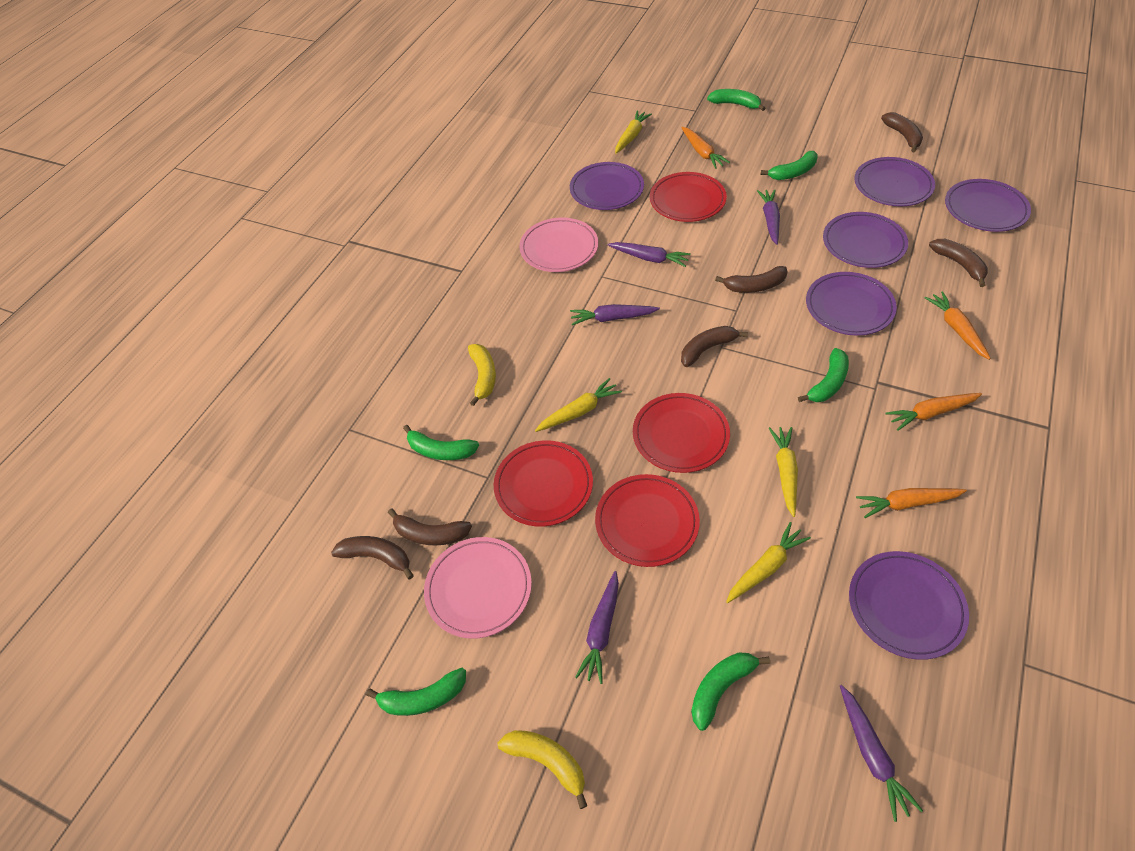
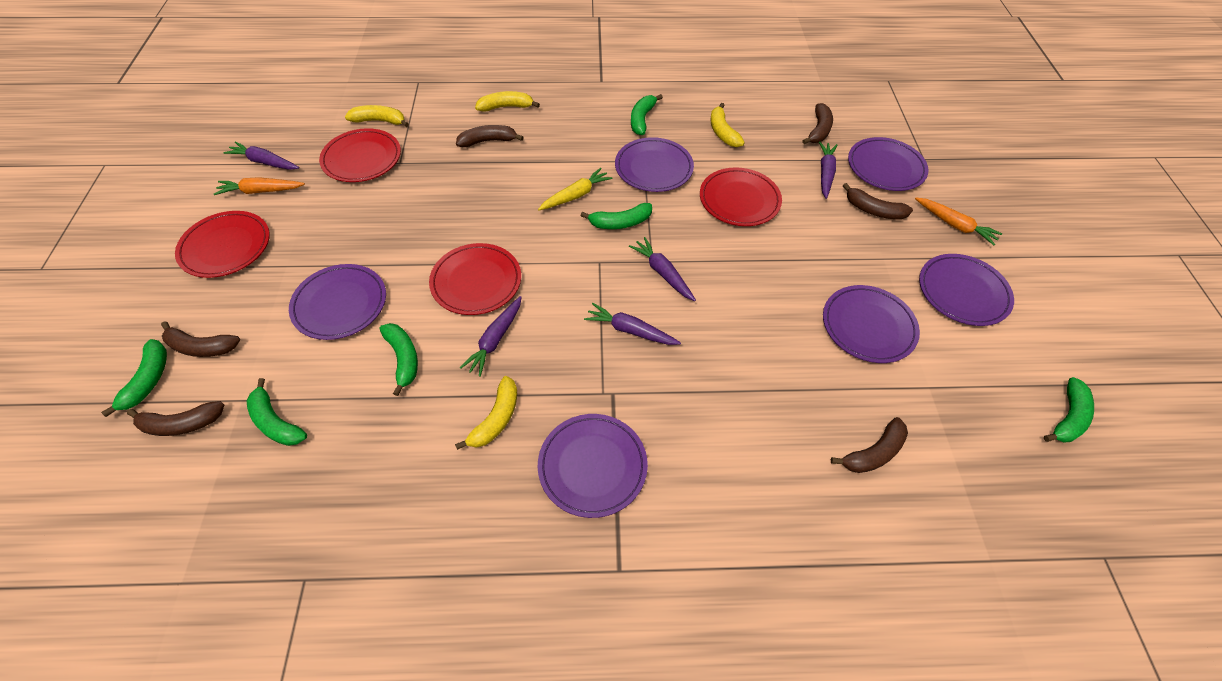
orange carrot: 4 -> 2
pink plate: 2 -> 0
yellow banana: 2 -> 4
yellow carrot: 4 -> 1

